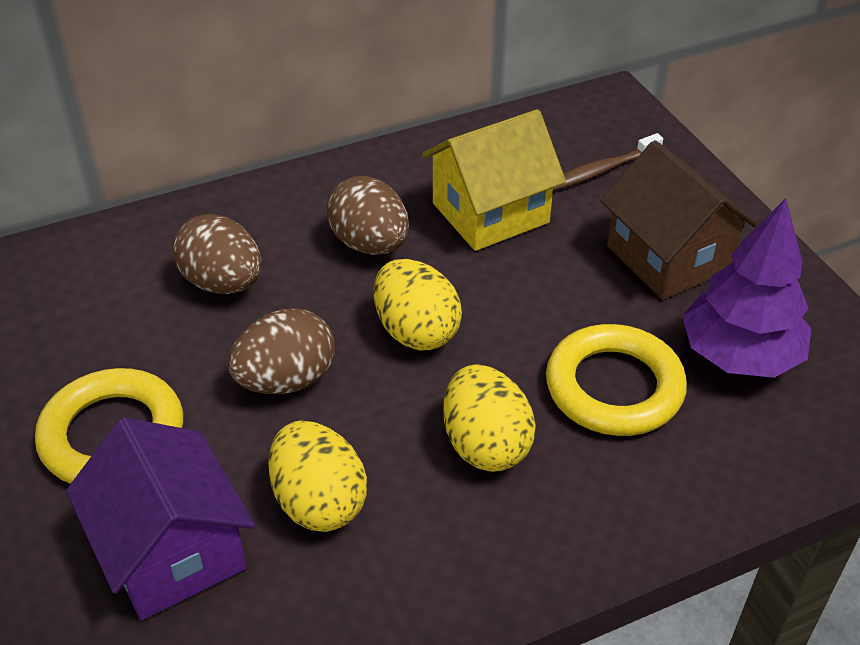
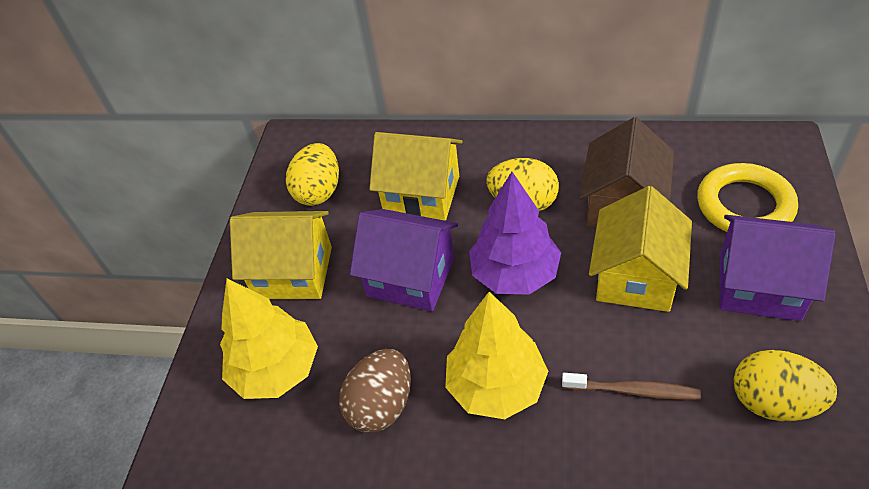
brown egg: 3 -> 1
purple house: 1 -> 2
yellow house: 1 -> 3
yellow ring: 2 -> 1
yellow tree: 0 -> 2

